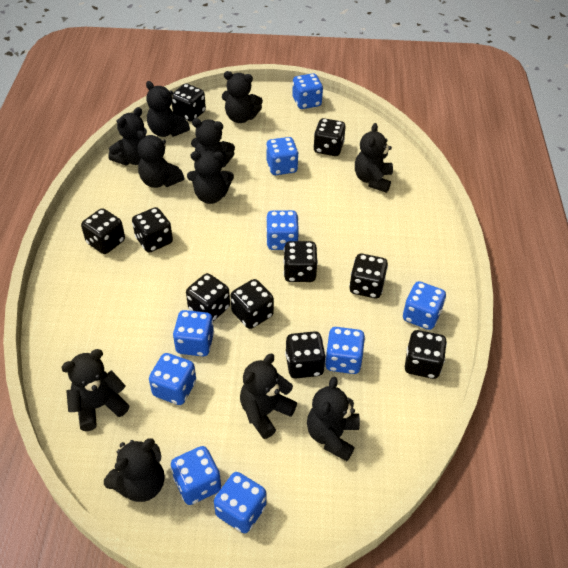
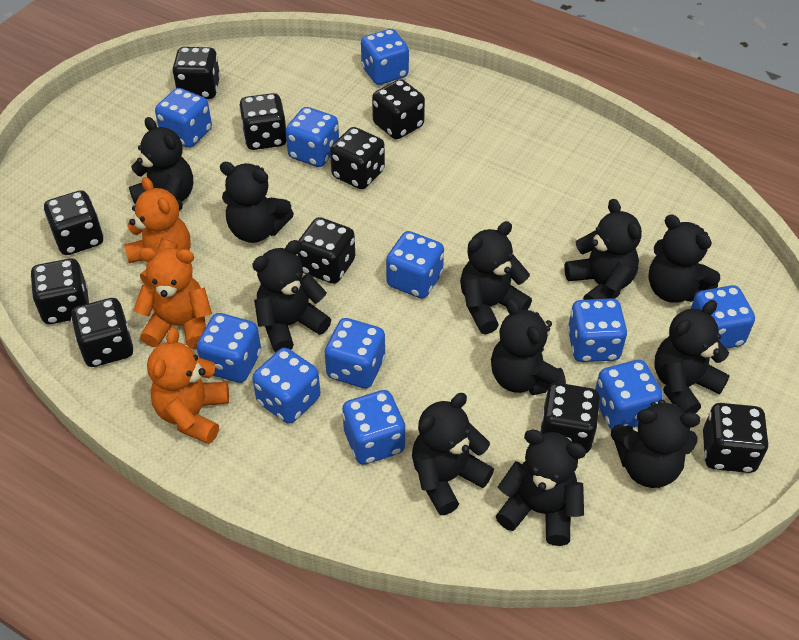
blue dice: 9 -> 11
orange teddy bear: 0 -> 3

